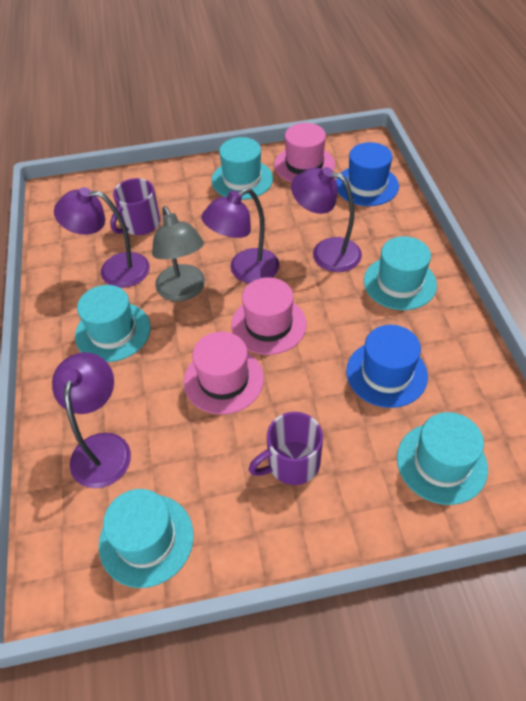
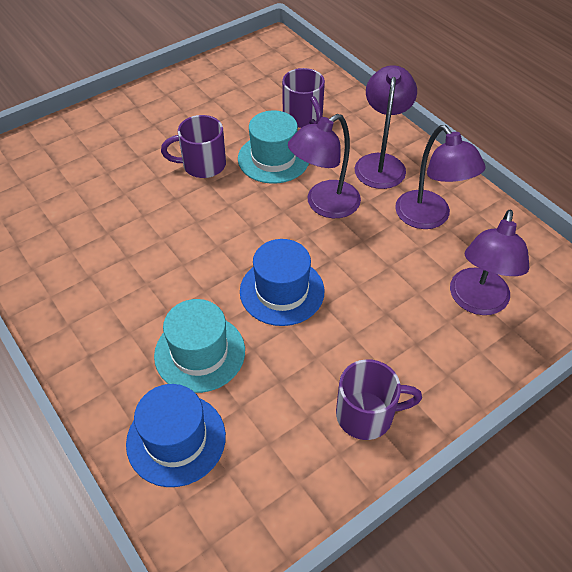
grey lamp: 1 -> 0
pink hat: 3 -> 0
purple mug: 2 -> 3
turquoise hat: 5 -> 2

